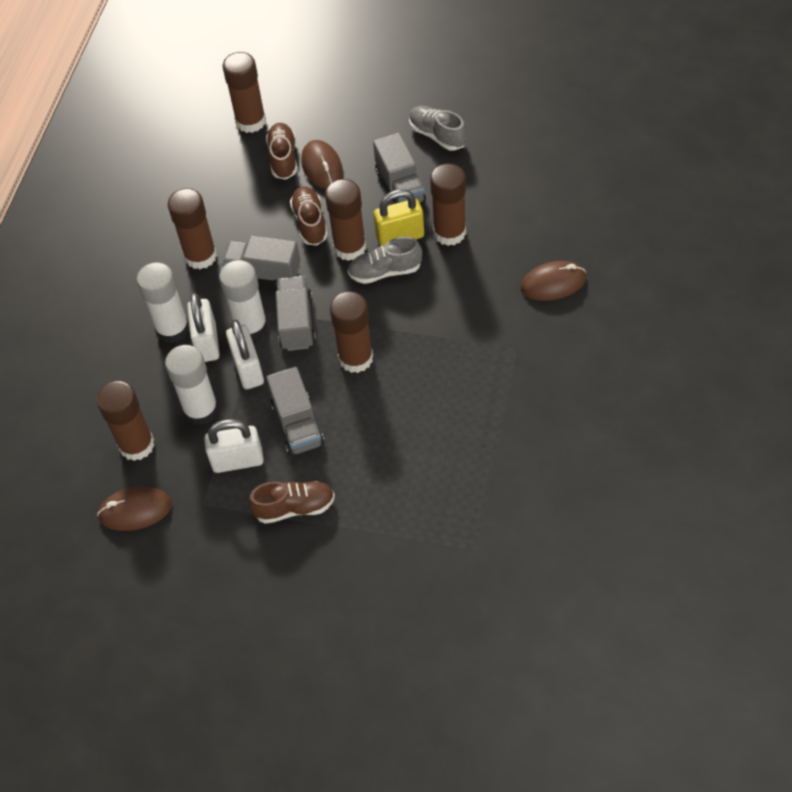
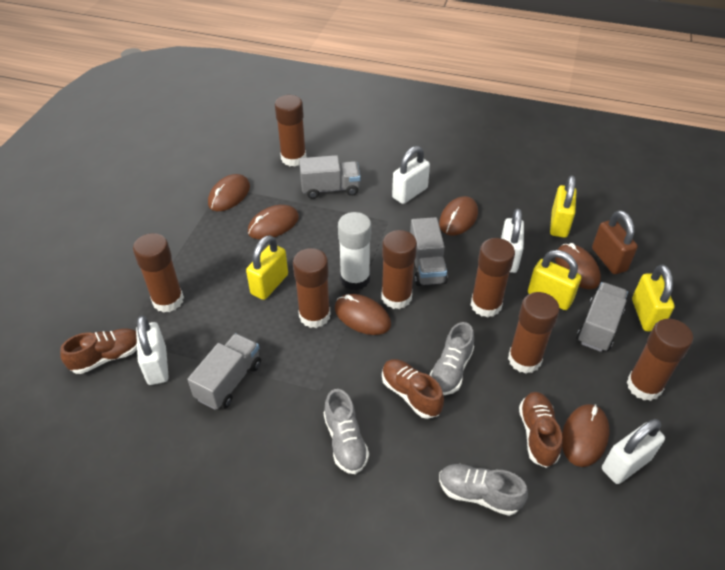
brown glue stick: 6 -> 7
brown mouse: 3 -> 6
brown padlock: 0 -> 1
grey shoe: 2 -> 3
white glue stick: 3 -> 1
white padlock: 3 -> 4
yellow padlock: 1 -> 4

